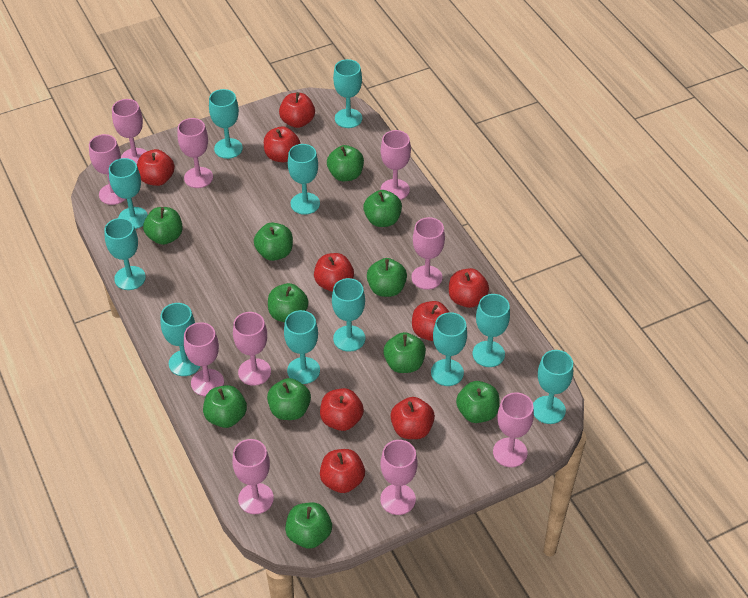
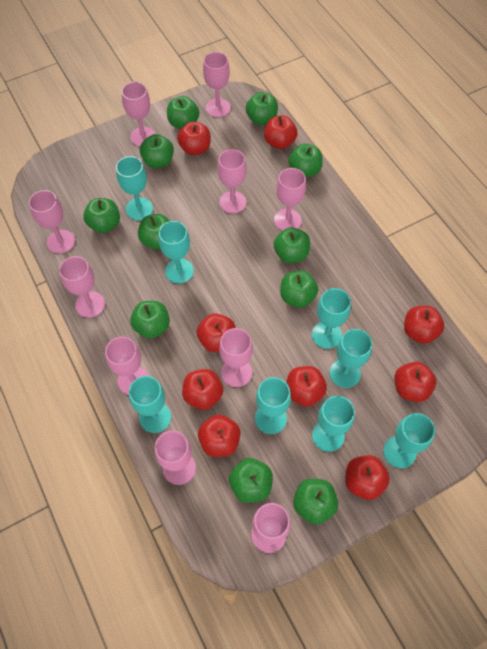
turquoise goblet: 11 -> 8

